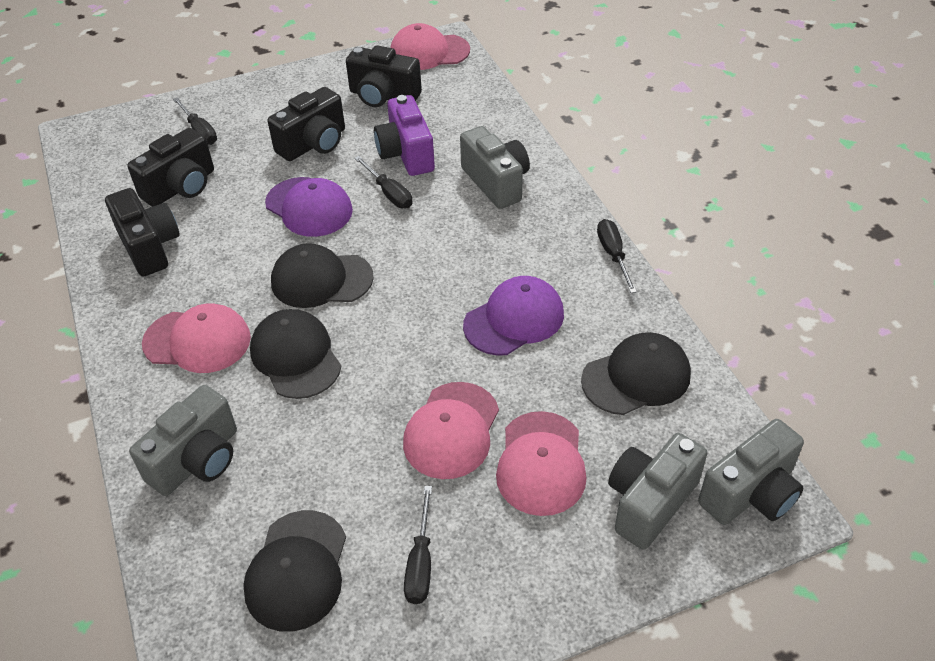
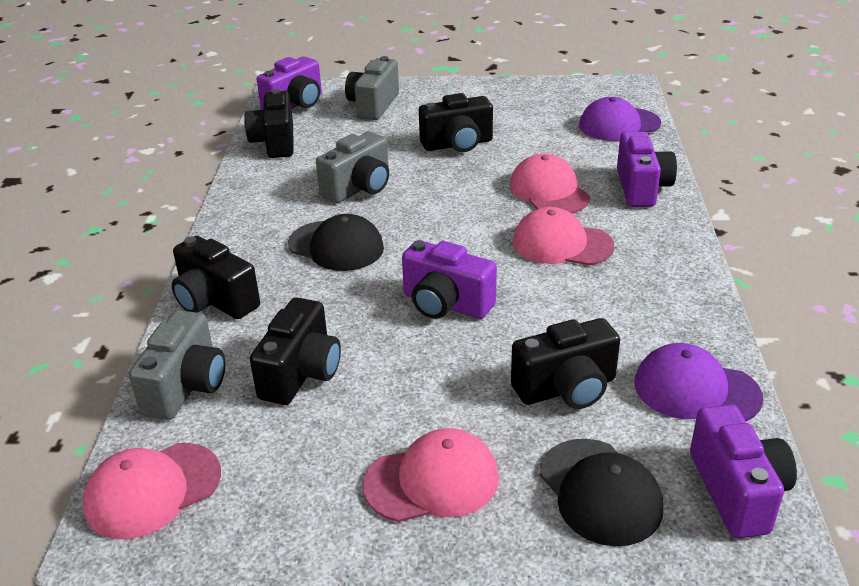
black camera: 4 -> 5
black cap: 4 -> 2
black screwdriver: 4 -> 0
grey camera: 4 -> 3
purple camera: 1 -> 4

